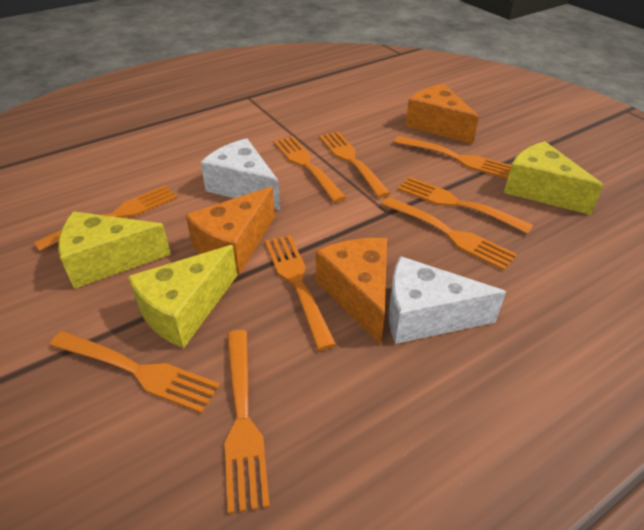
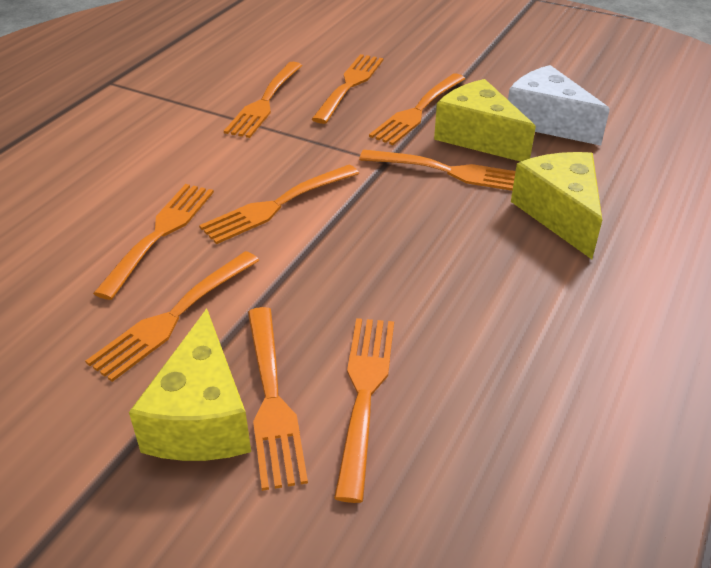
orange cheese: 3 -> 0
white cheese: 2 -> 1

